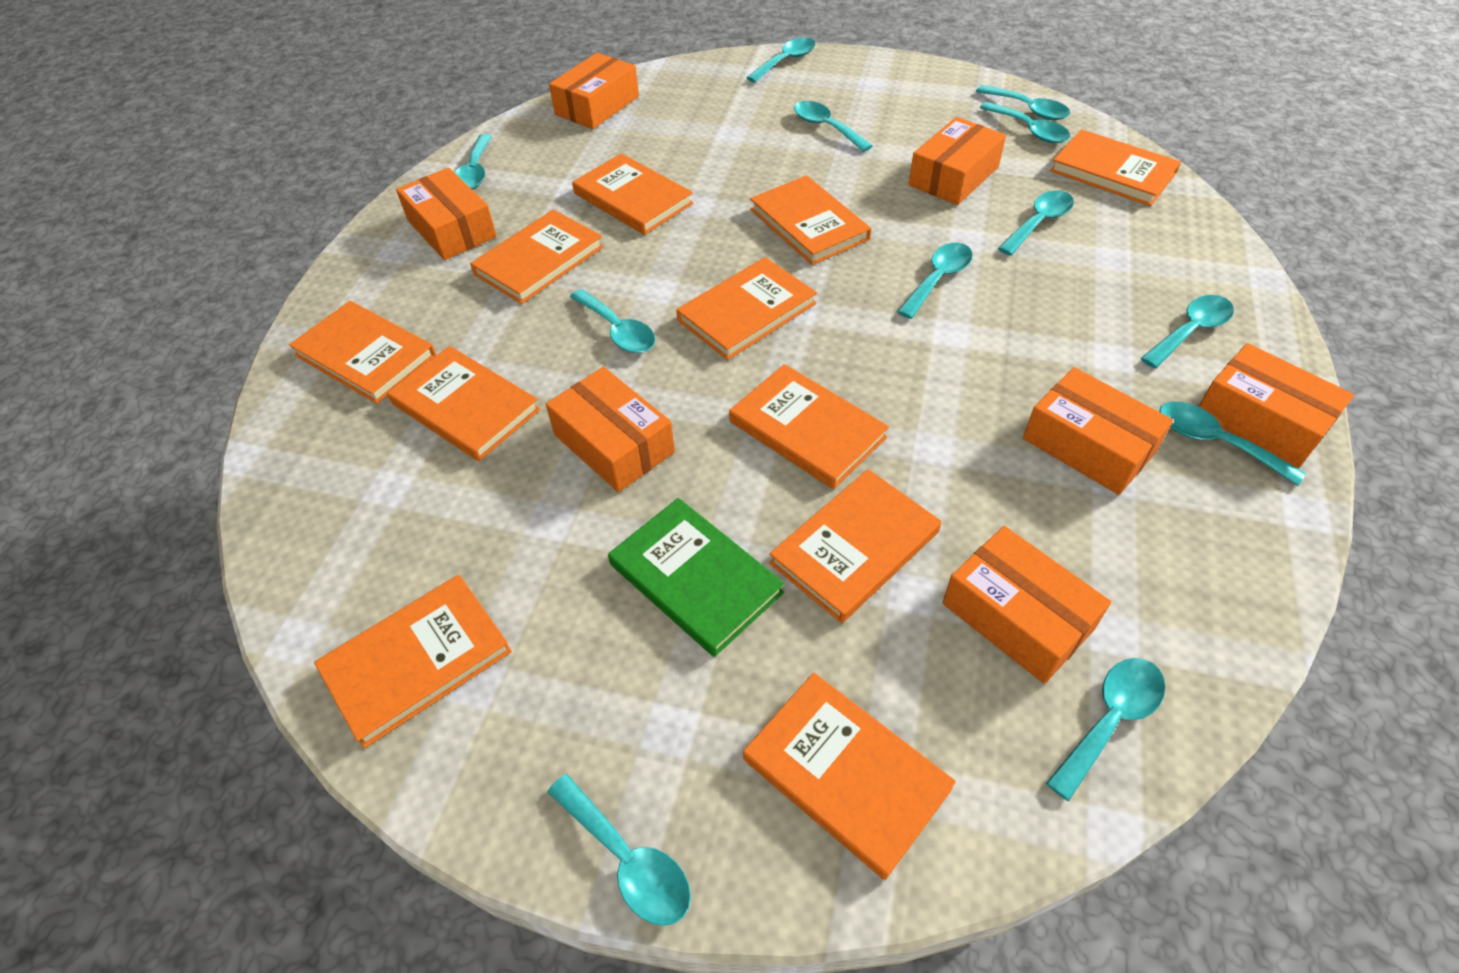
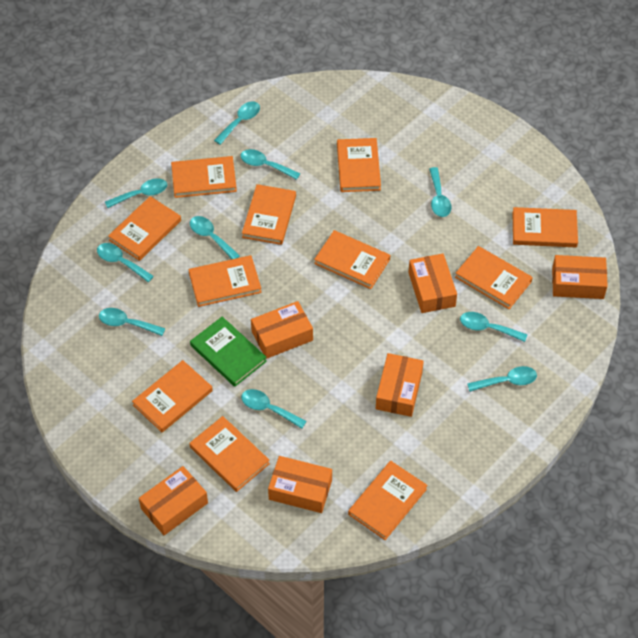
orange box: 7 -> 6
turquoise spoon: 12 -> 10

